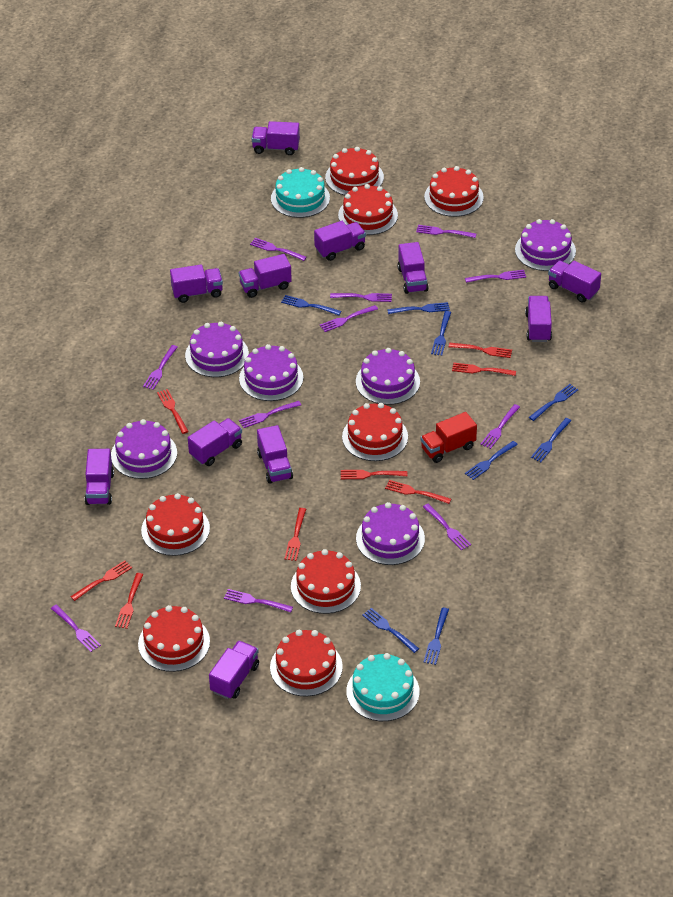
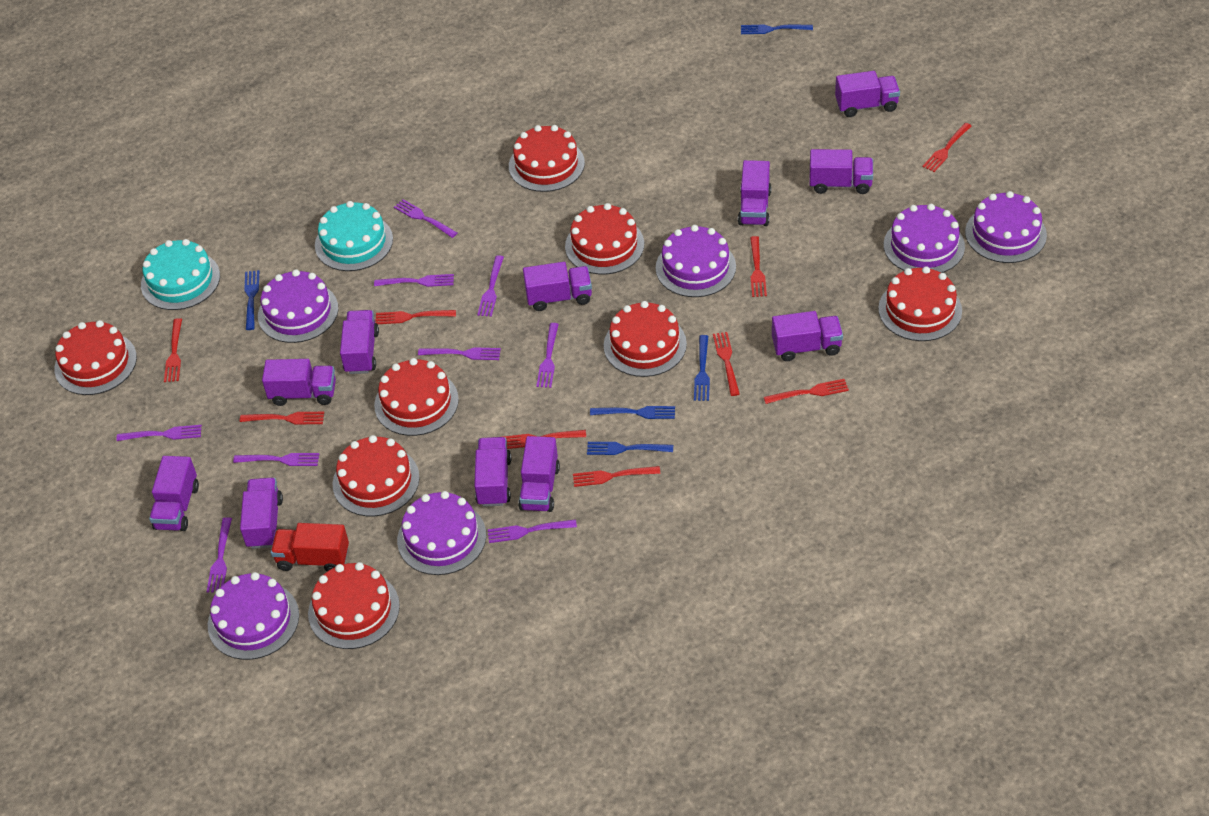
blue fork: 8 -> 5
purple fork: 11 -> 9
red fork: 8 -> 9

